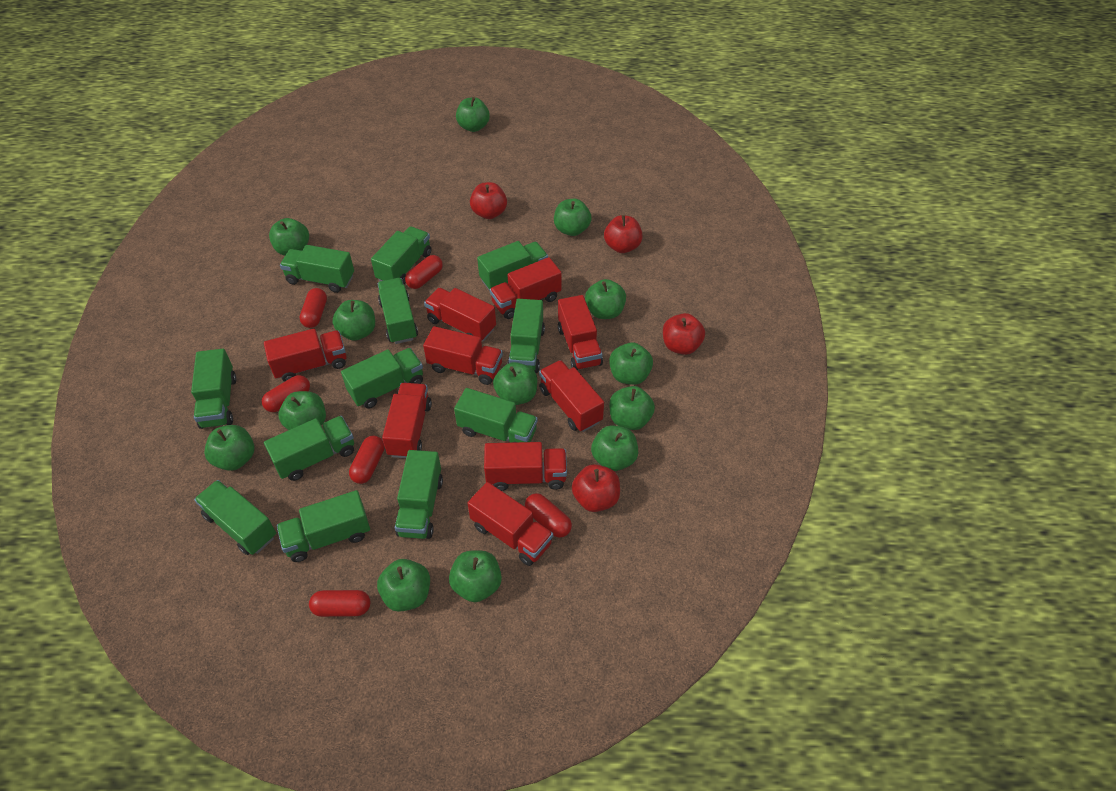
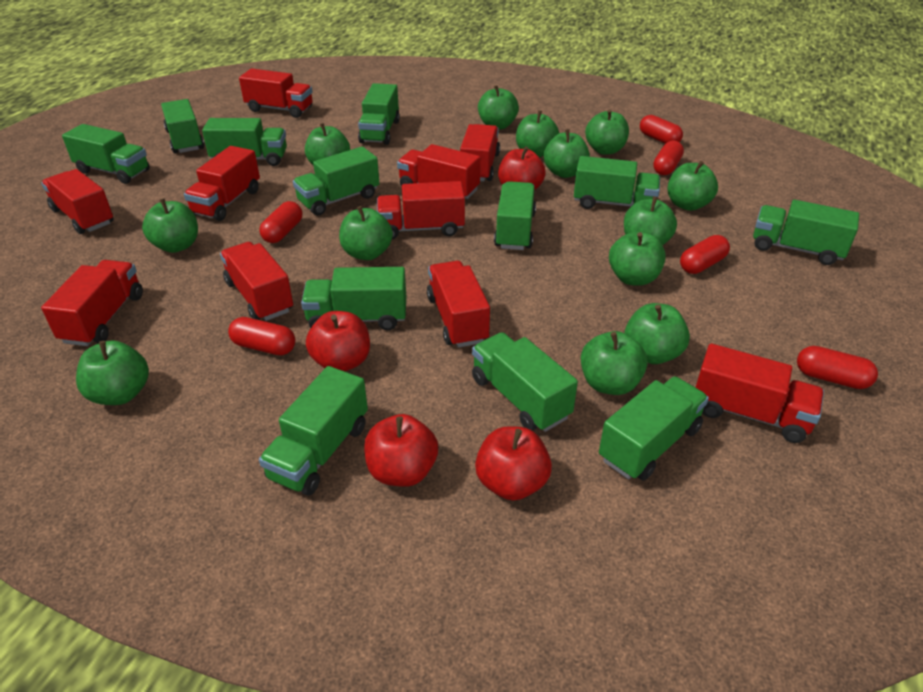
red truck: 9 -> 10

